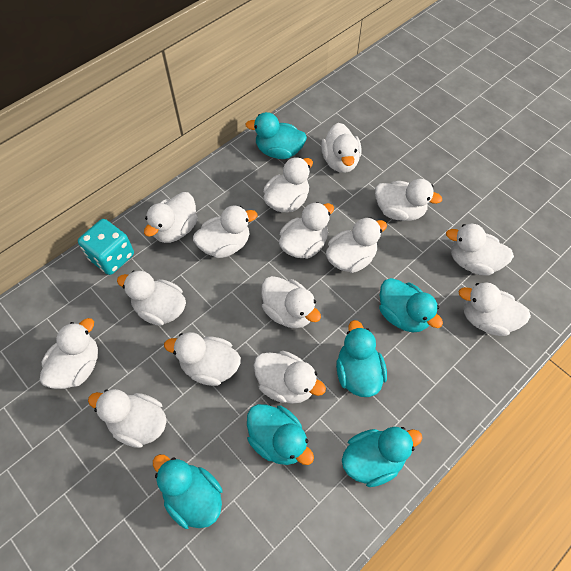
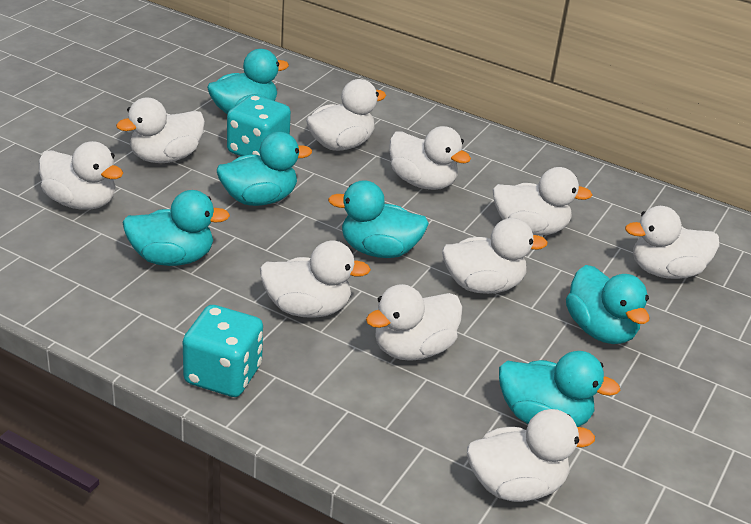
turquoise dice: 1 -> 2
white duck: 15 -> 10

